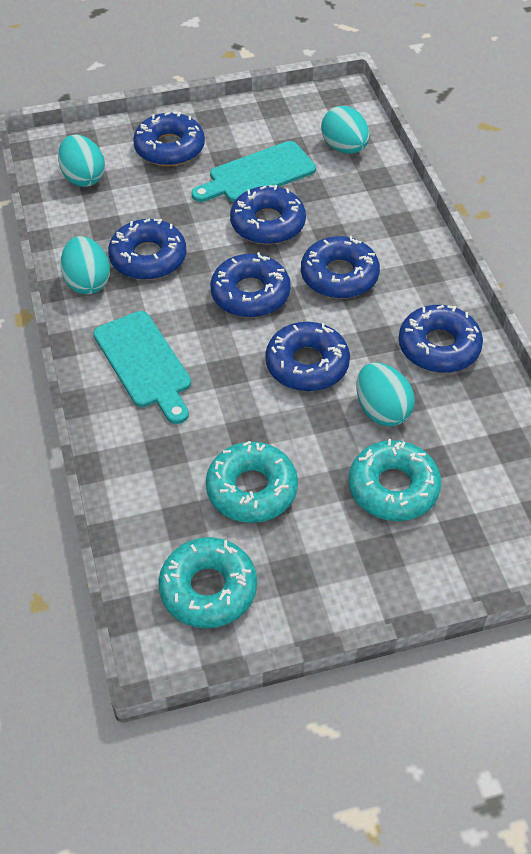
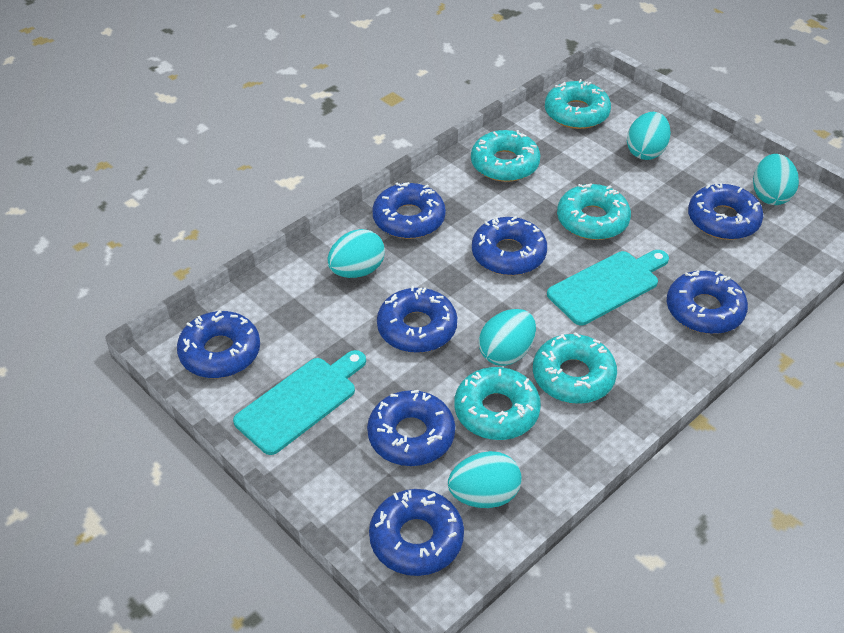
blue donut: 7 -> 8
turquoise donut: 3 -> 5
turquoise egg: 4 -> 5

